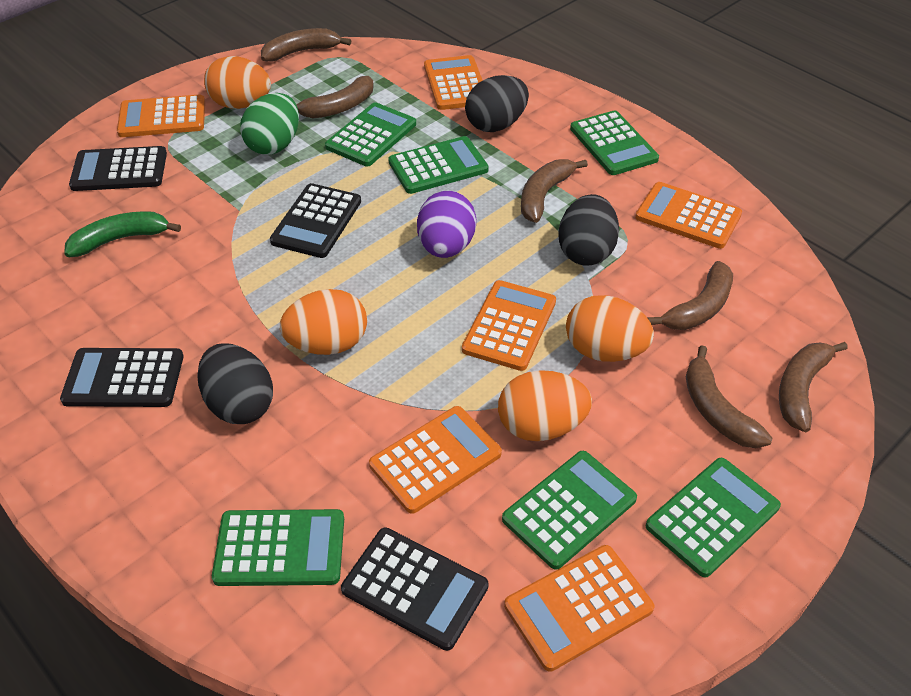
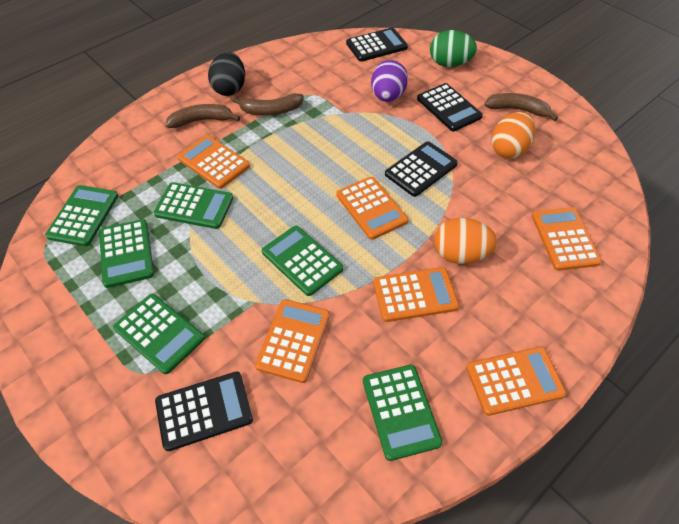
black egg: 3 -> 1
brown banana: 6 -> 3
green banana: 1 -> 0
orange egg: 4 -> 2

